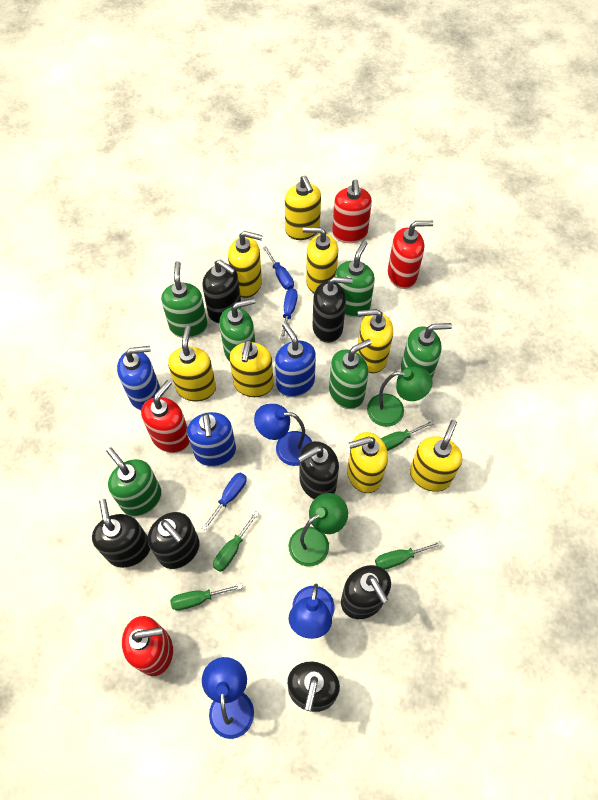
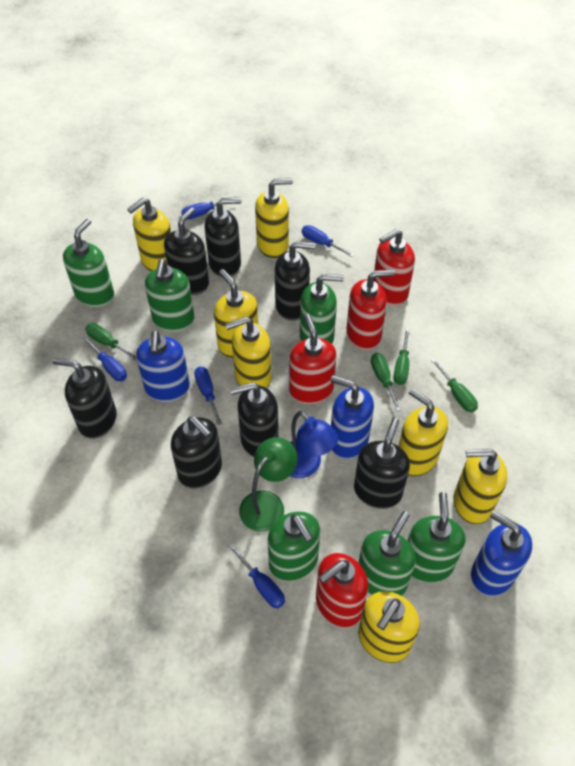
blue lamp: 3 -> 1
blue screwdriver: 3 -> 5
green lamp: 2 -> 1
yellow soap dispenser: 8 -> 7

